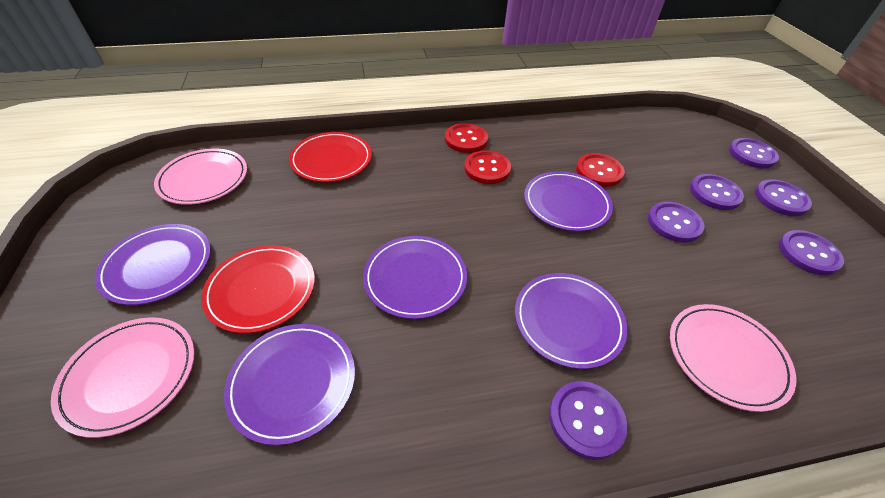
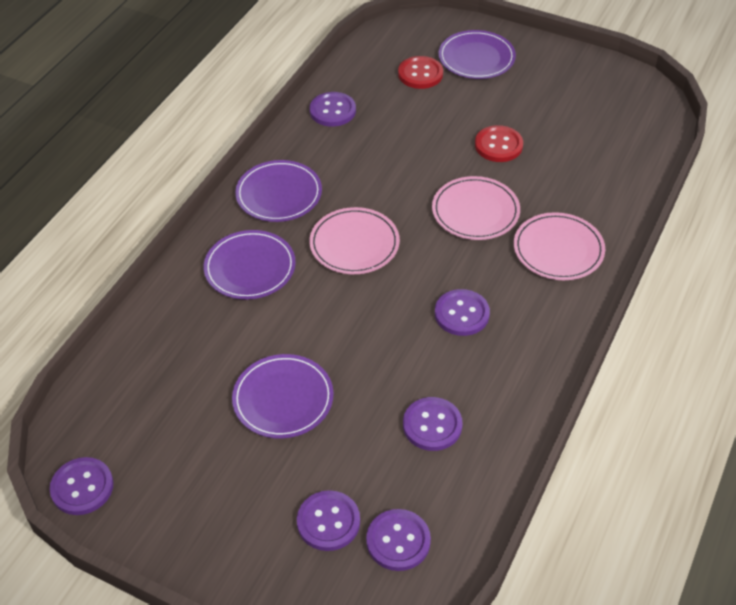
purple plate: 5 -> 4
red button: 3 -> 2
red plate: 2 -> 0

